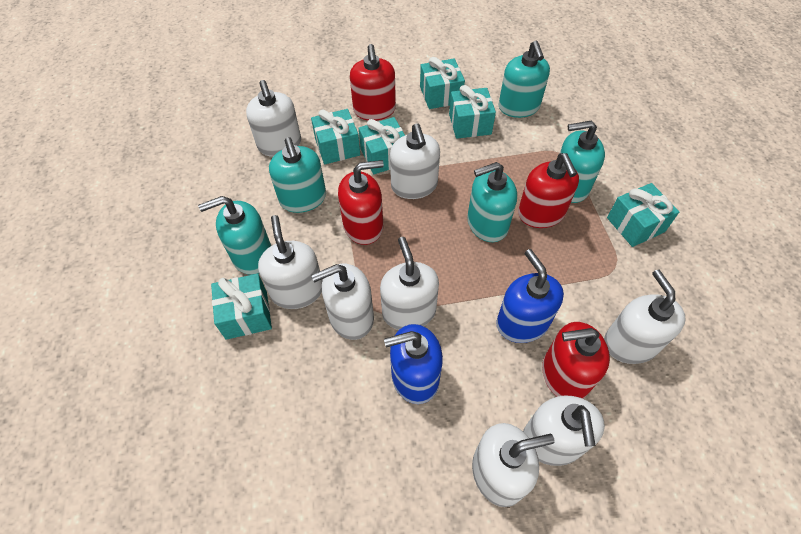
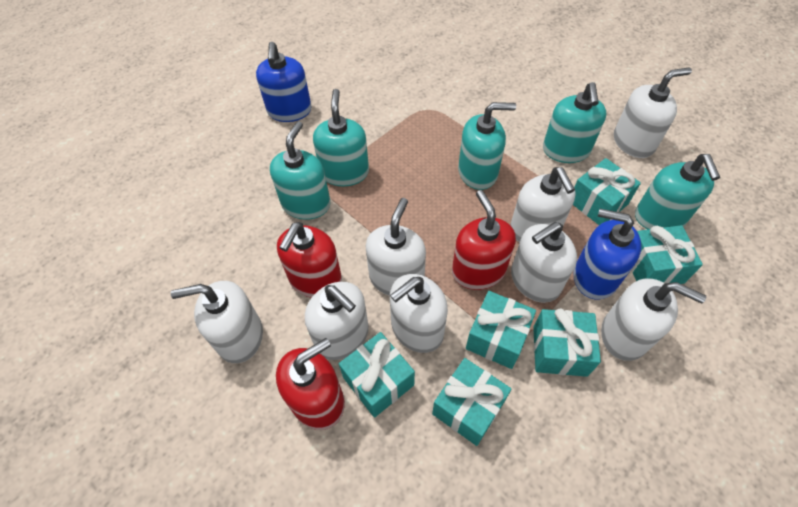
red soap dispenser: 4 -> 3

